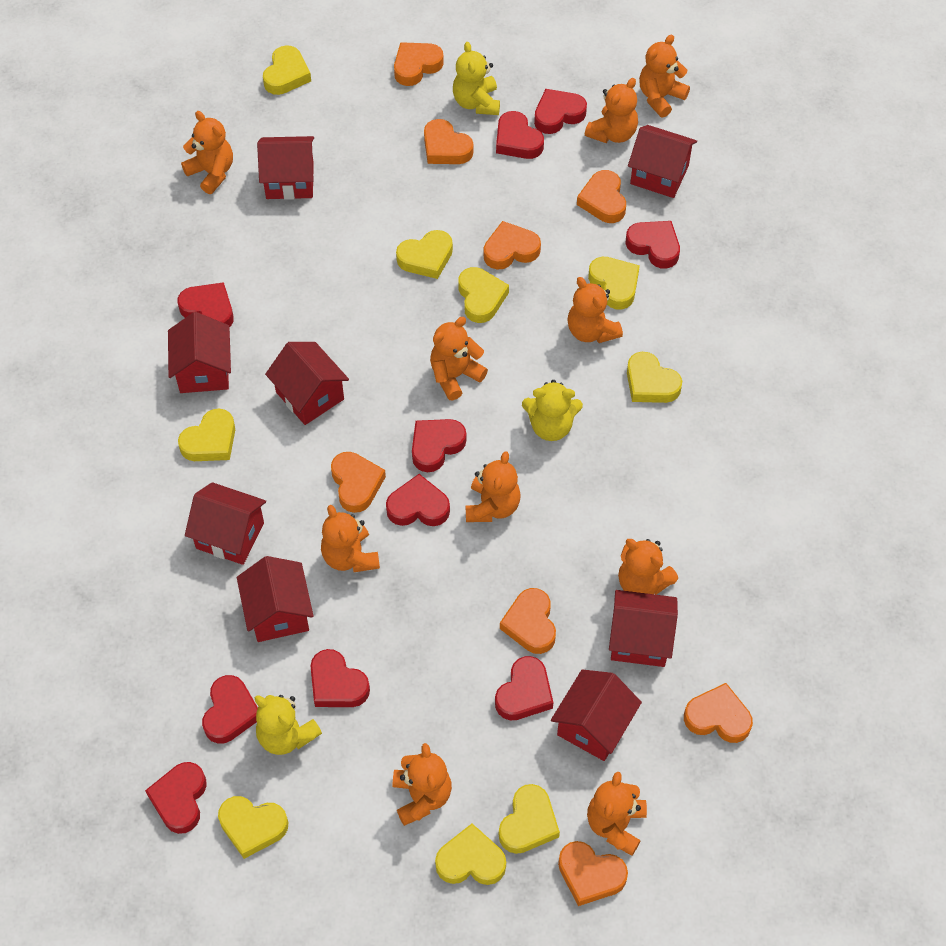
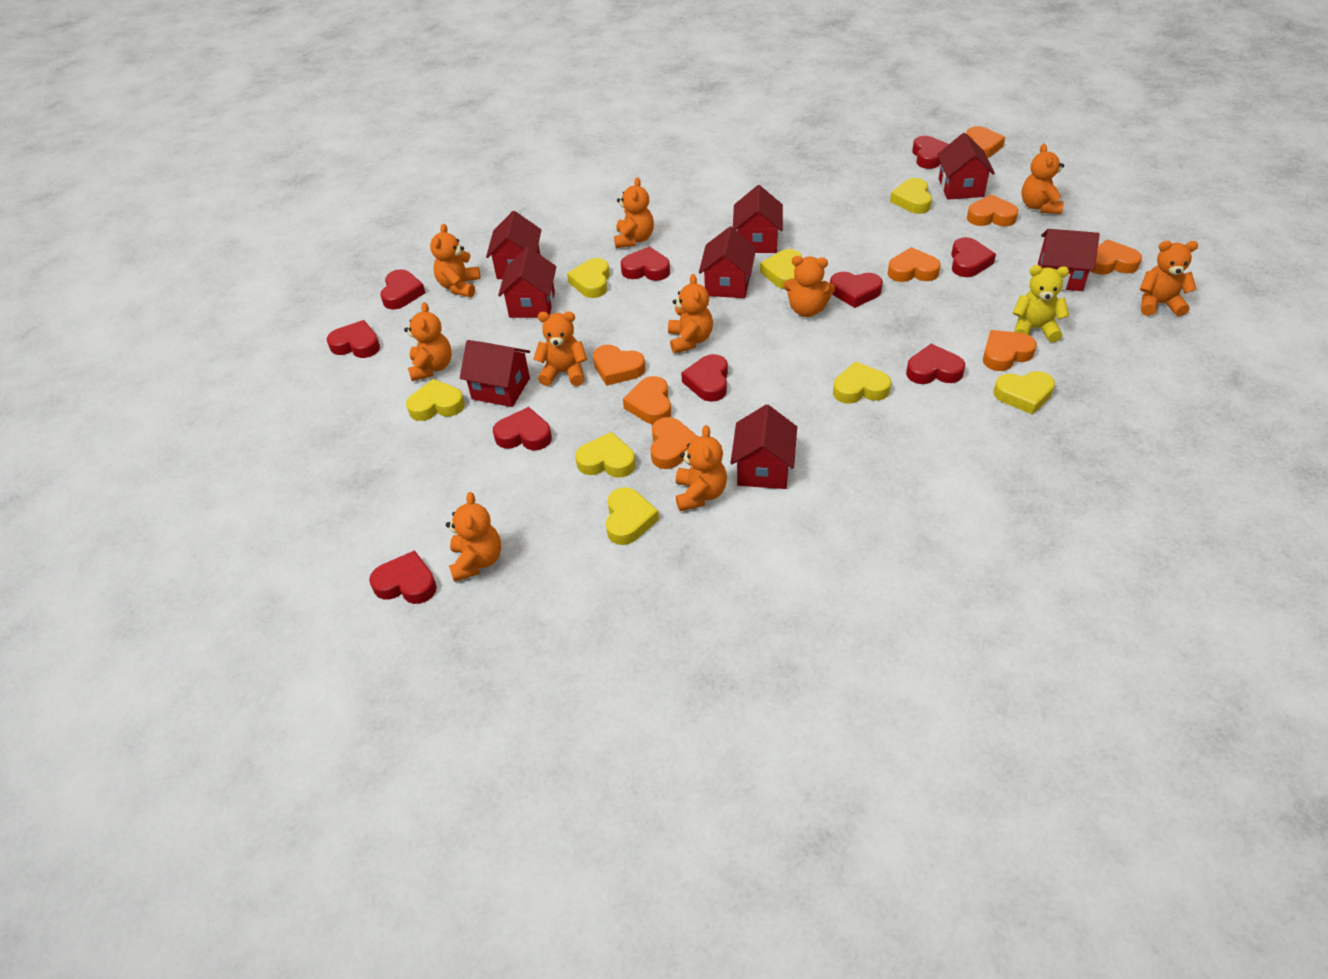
yellow heart: 9 -> 8
yellow teddy bear: 3 -> 1

